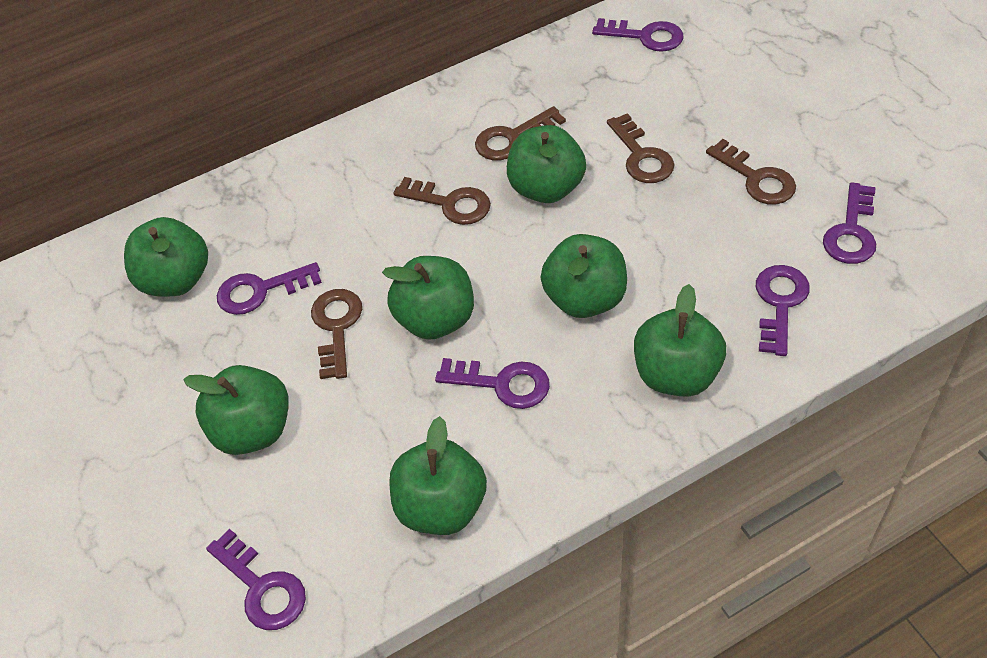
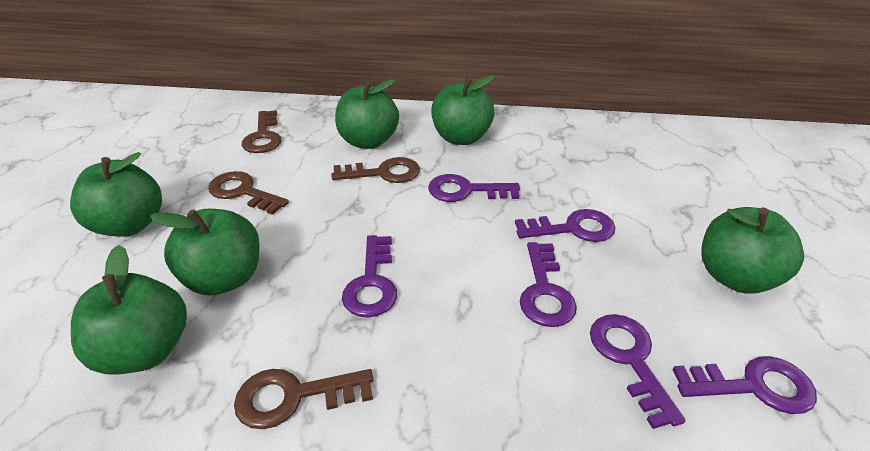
brown key: 5 -> 4
green apple: 7 -> 6

